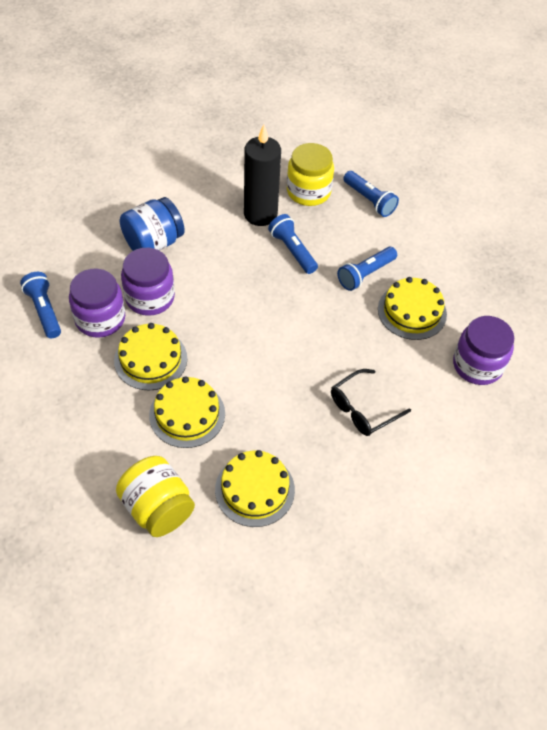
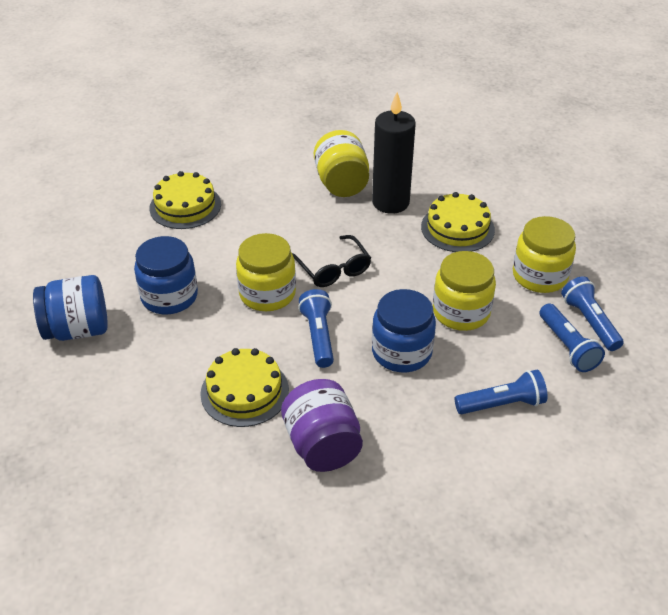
blue jar: 1 -> 3
purple jar: 3 -> 1
yellow cake: 4 -> 3
yellow jar: 2 -> 4

